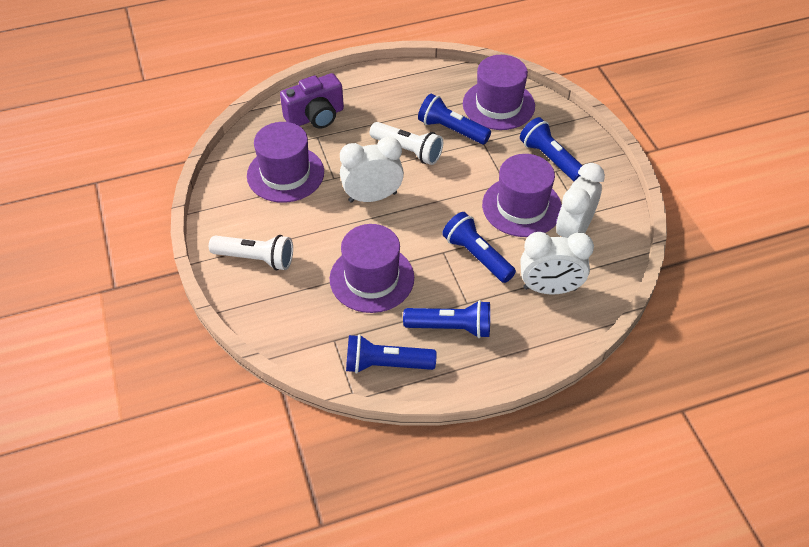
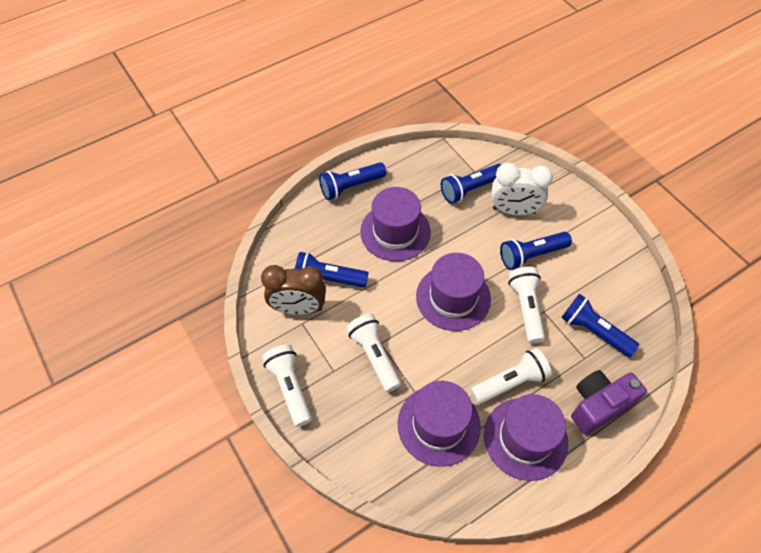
brown clock: 0 -> 1
white clock: 3 -> 1
white flashlight: 2 -> 4

